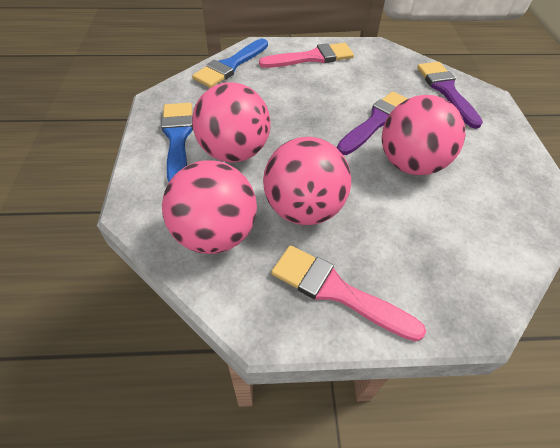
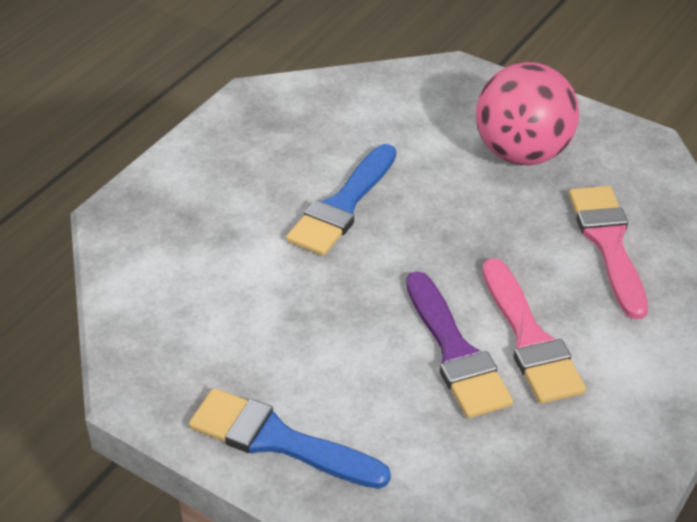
pink ball: 4 -> 1
purple brush: 2 -> 1

